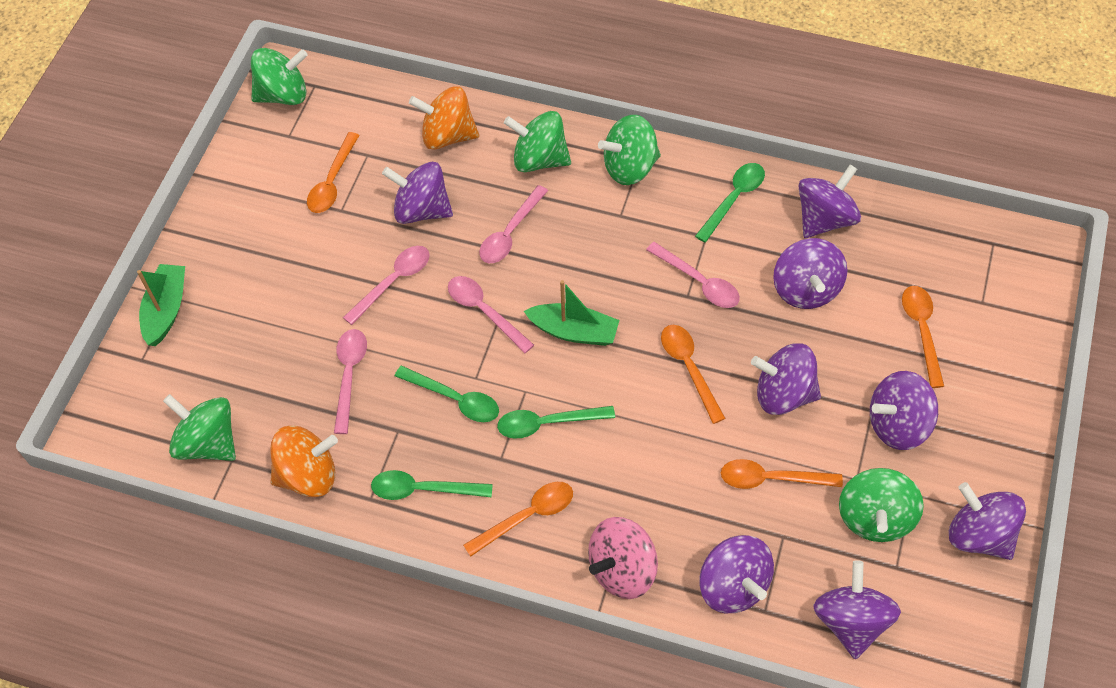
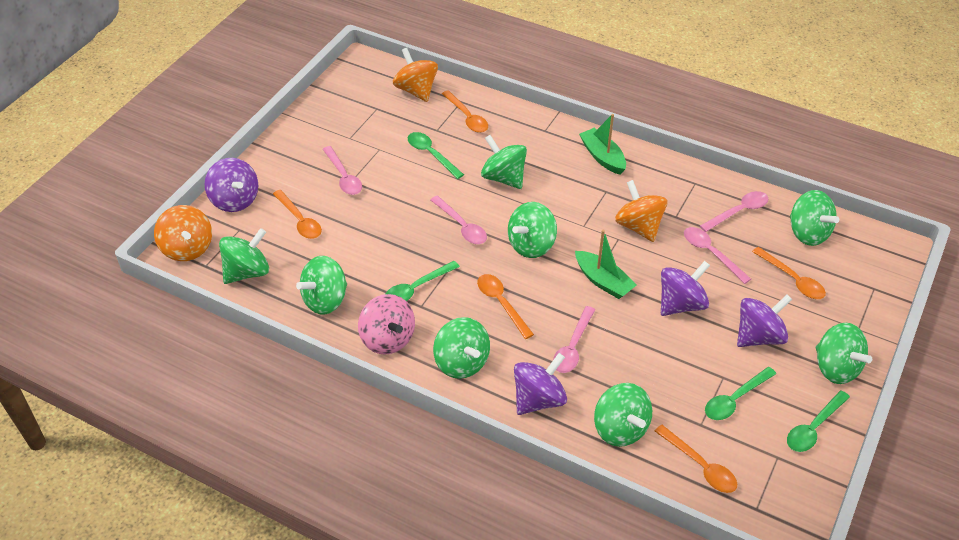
green spinning top: 5 -> 8
orange spinning top: 2 -> 3
purple spinning top: 8 -> 4

